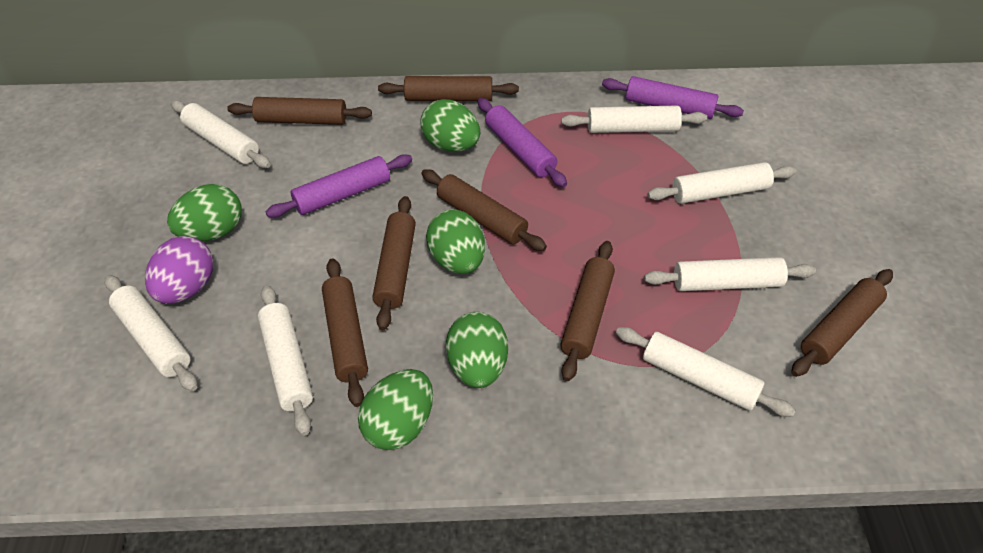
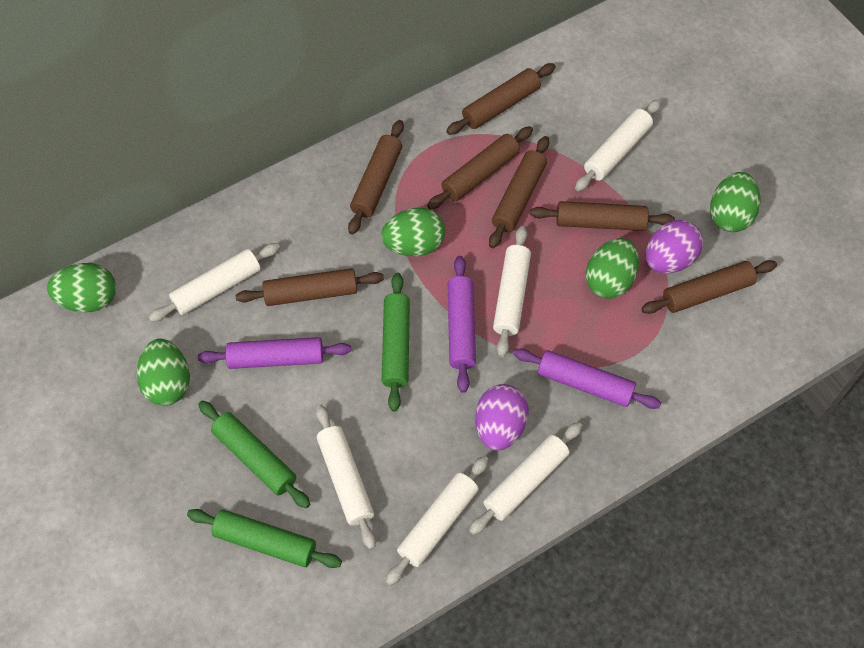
green rolling pin: 0 -> 3
purple egg: 1 -> 2
white rolling pin: 7 -> 6

